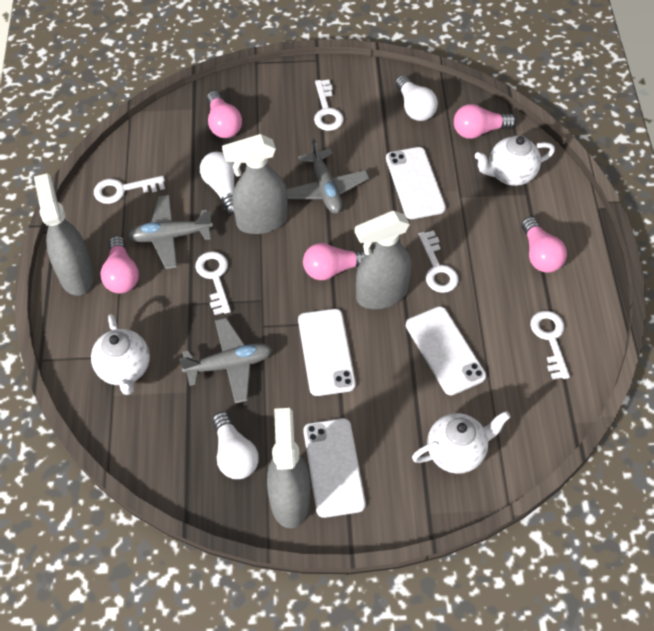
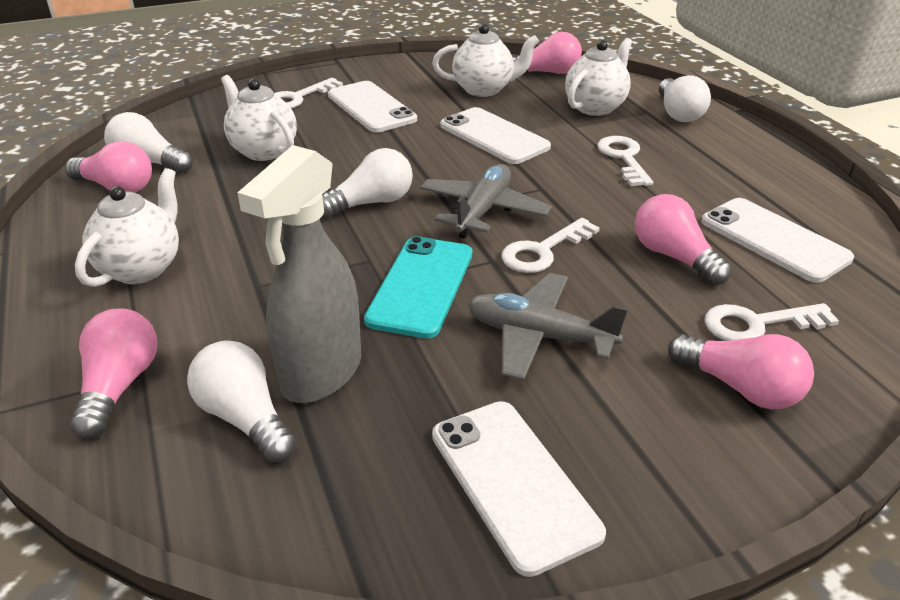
grey plane: 3 -> 2
grey spray bottle: 4 -> 1
turquoise phone: 0 -> 1
white key: 5 -> 4
white light bulb: 3 -> 4
white teapot: 3 -> 4

